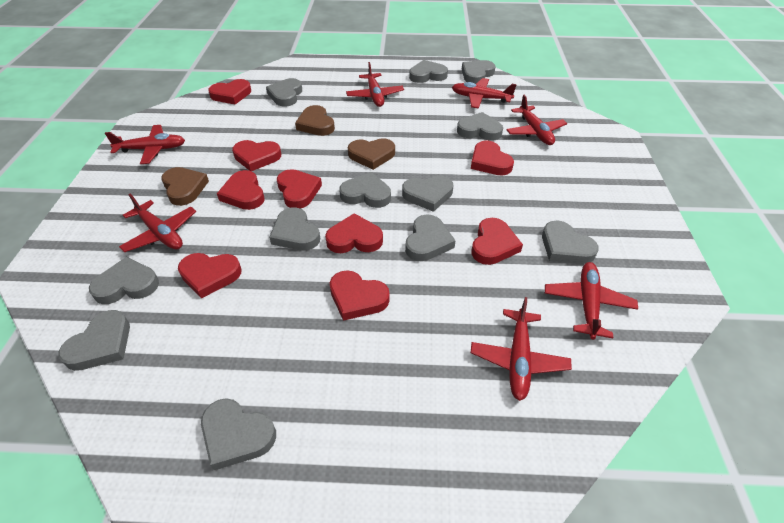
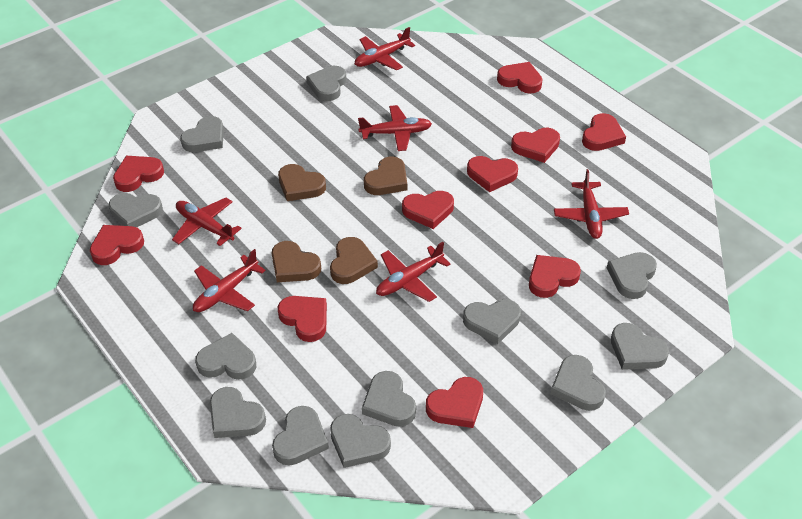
brown heart: 3 -> 4
red heart: 9 -> 10
red plane: 7 -> 6

